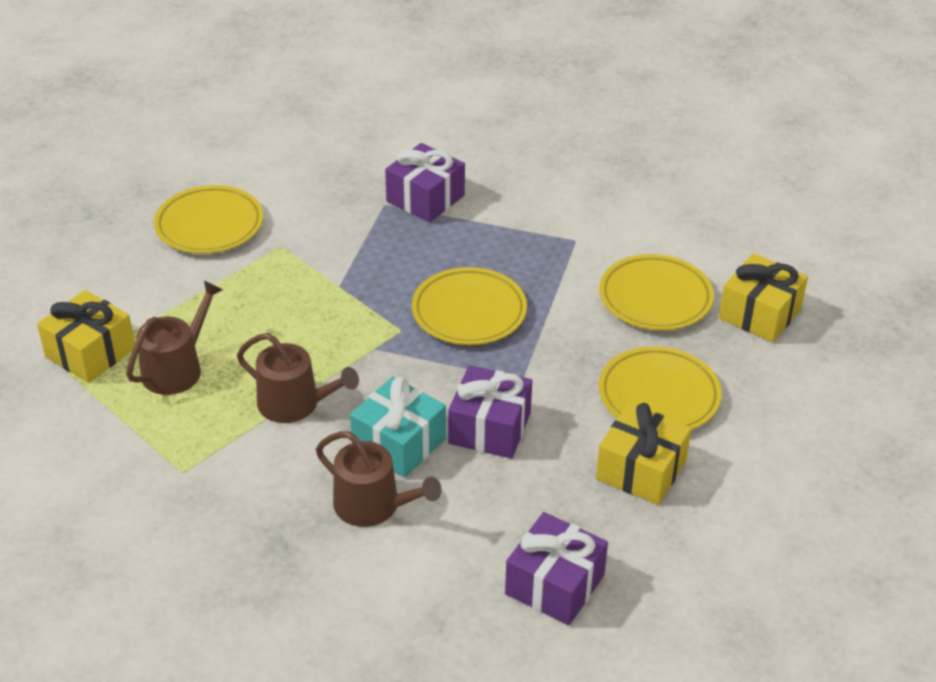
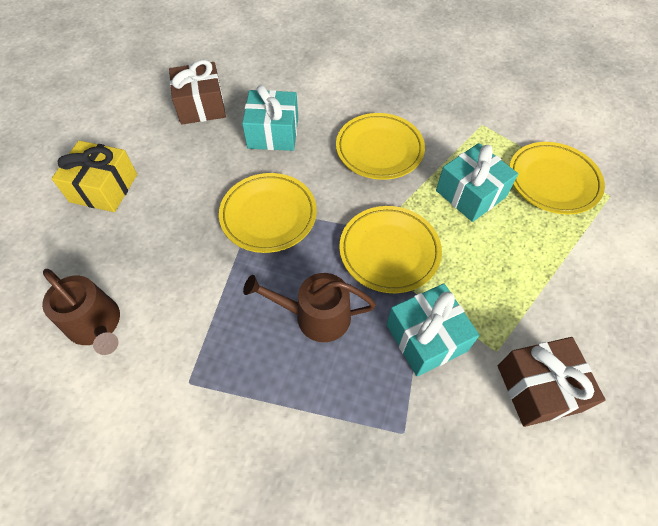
brown gift: 0 -> 2
brown watering can: 3 -> 2
purple gift: 3 -> 0
turquoise gift: 1 -> 3
yellow gift: 3 -> 1

